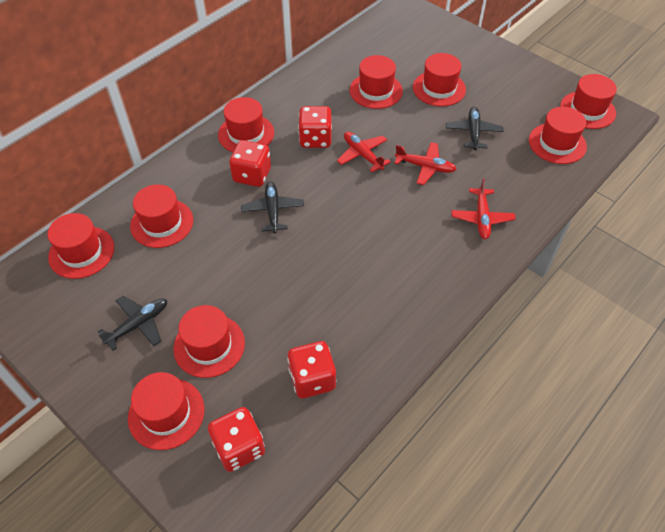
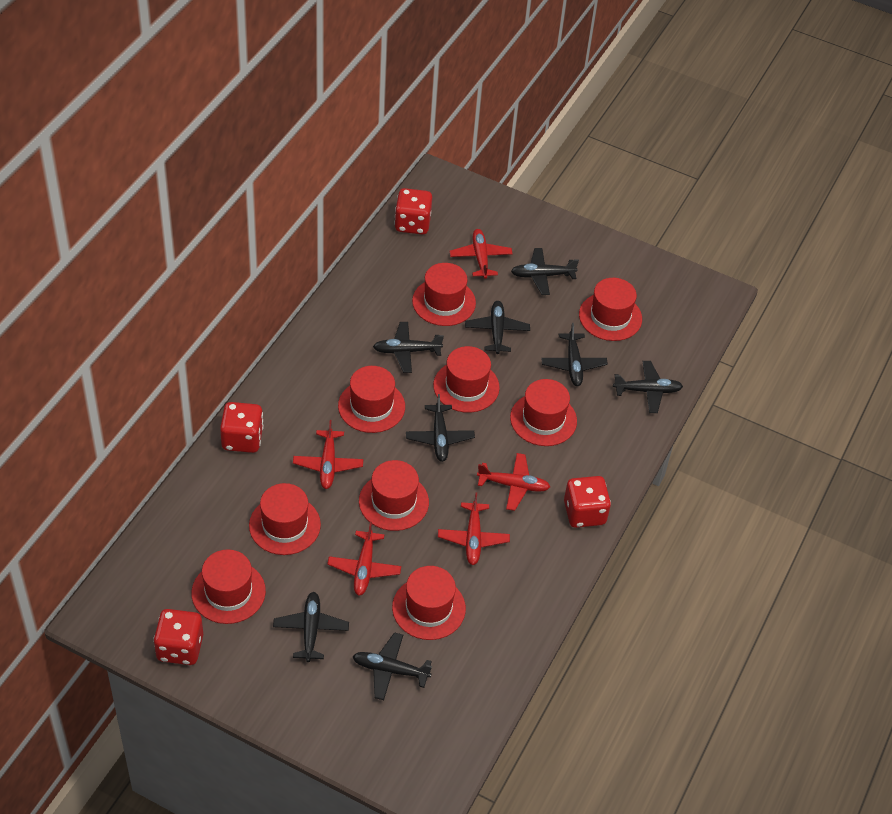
black plane: 3 -> 8
red plane: 3 -> 5

